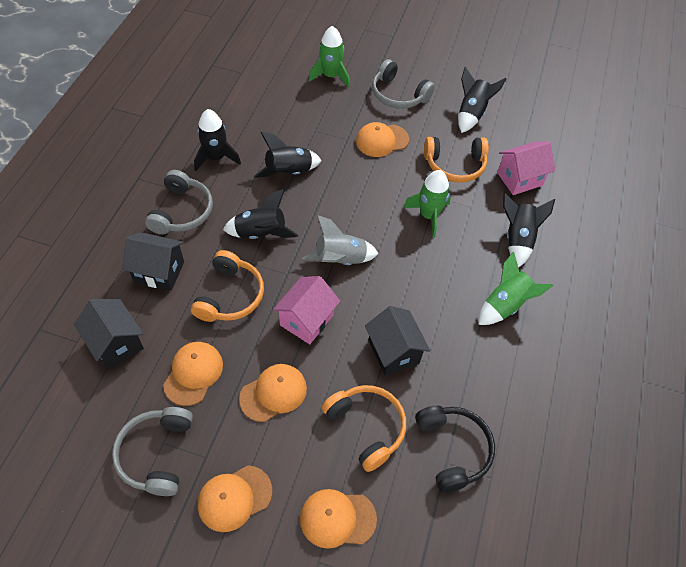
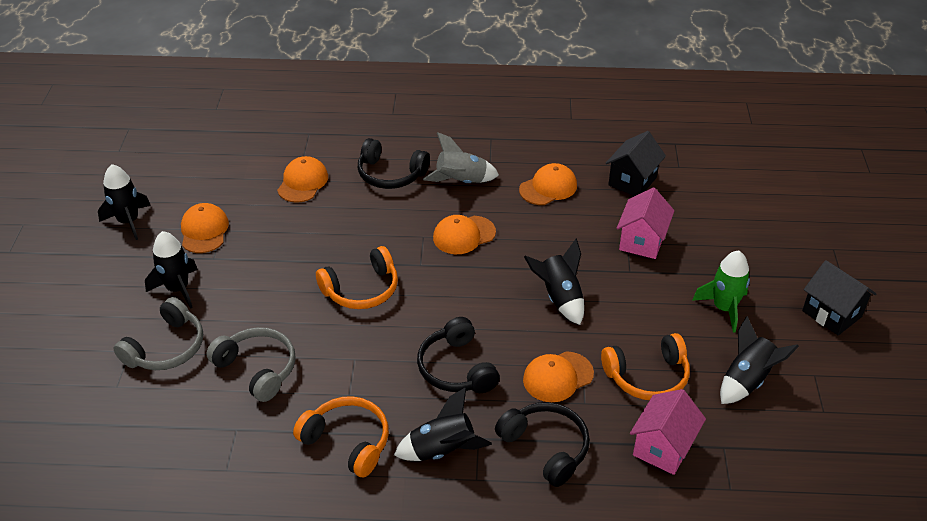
black headphones: 1 -> 3
black house: 3 -> 2
green rocket: 3 -> 1
grey headphones: 3 -> 2

